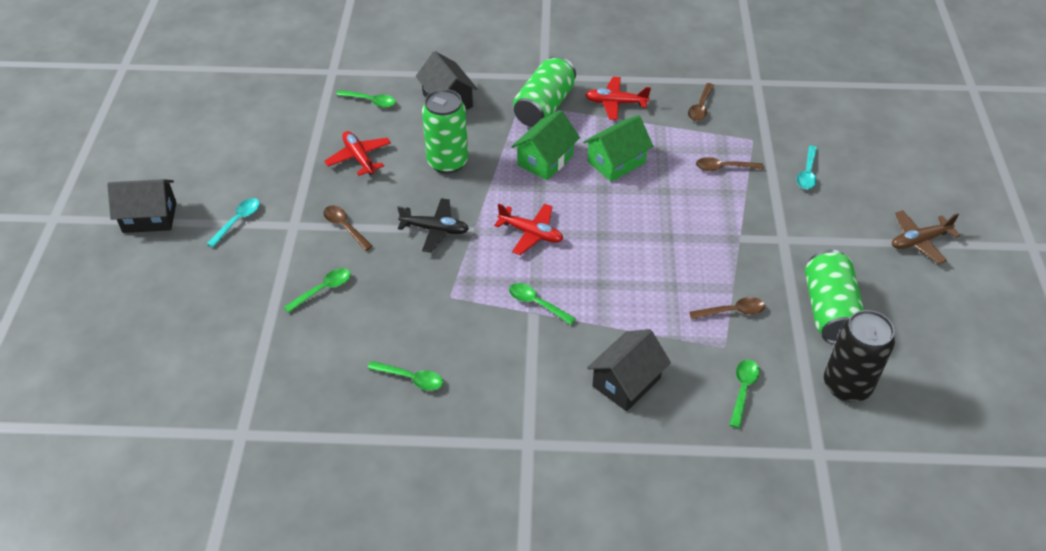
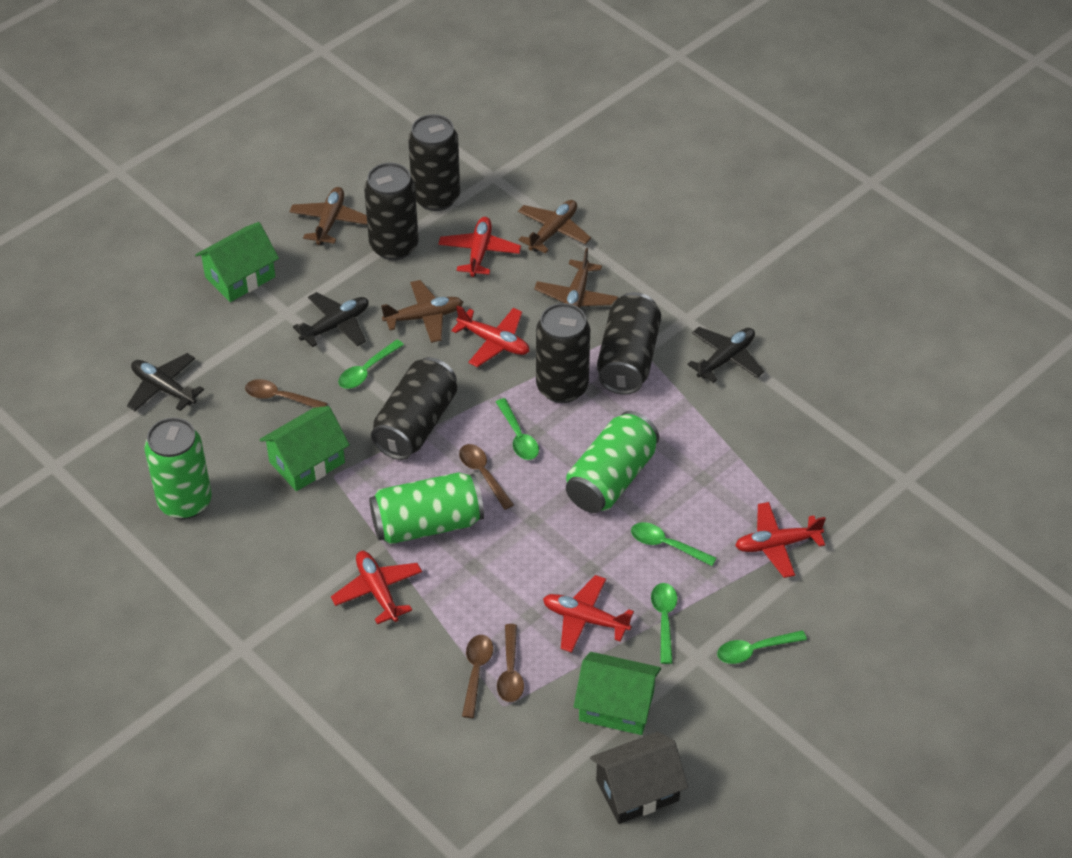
black can: 1 -> 5
black house: 3 -> 1
black plane: 1 -> 3
brown plane: 1 -> 4
green house: 2 -> 3
red plane: 3 -> 5
turquoise spoon: 2 -> 0

